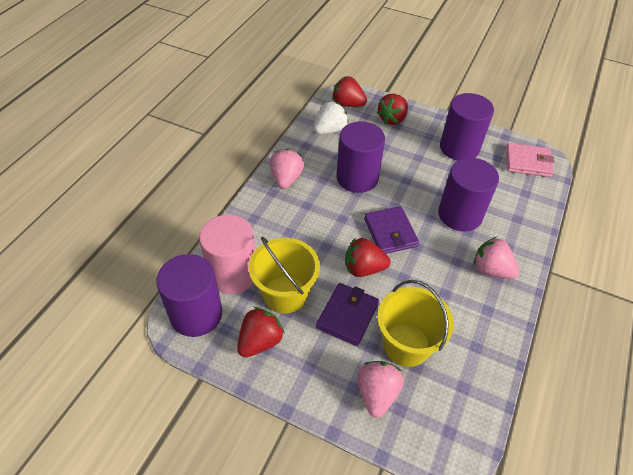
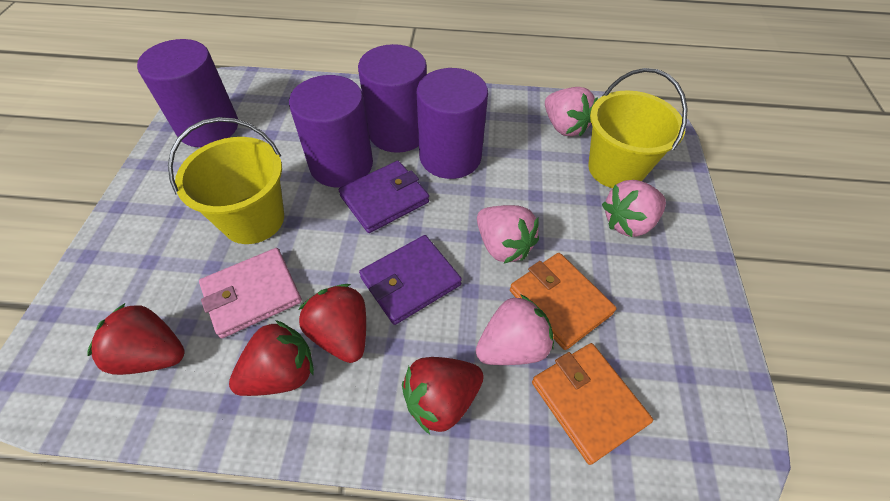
orange wallet: 0 -> 2
pink cylinder: 1 -> 0
pink strawberry: 3 -> 4
white strawberry: 1 -> 0

